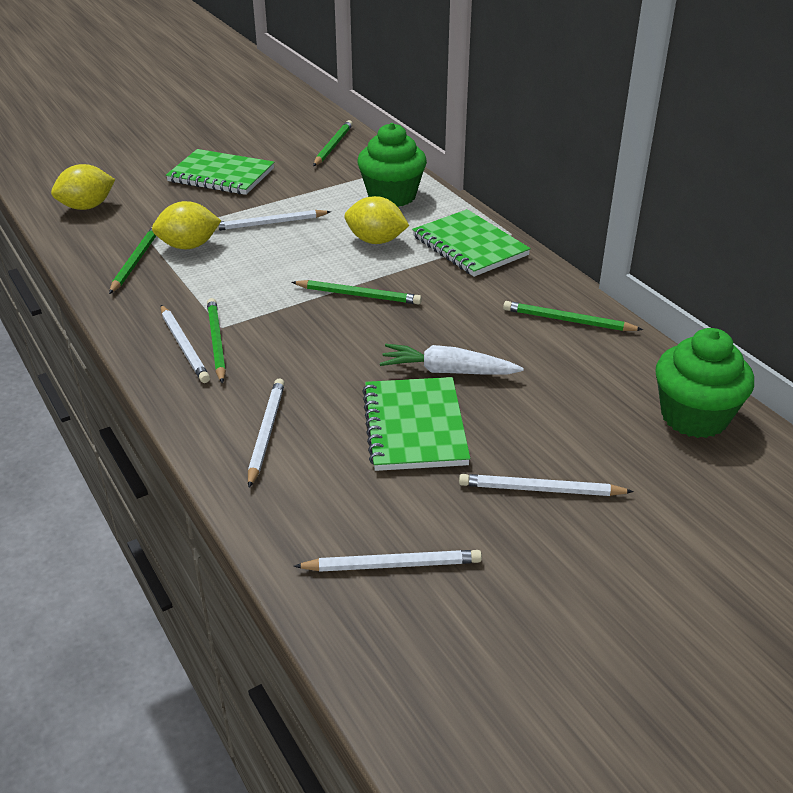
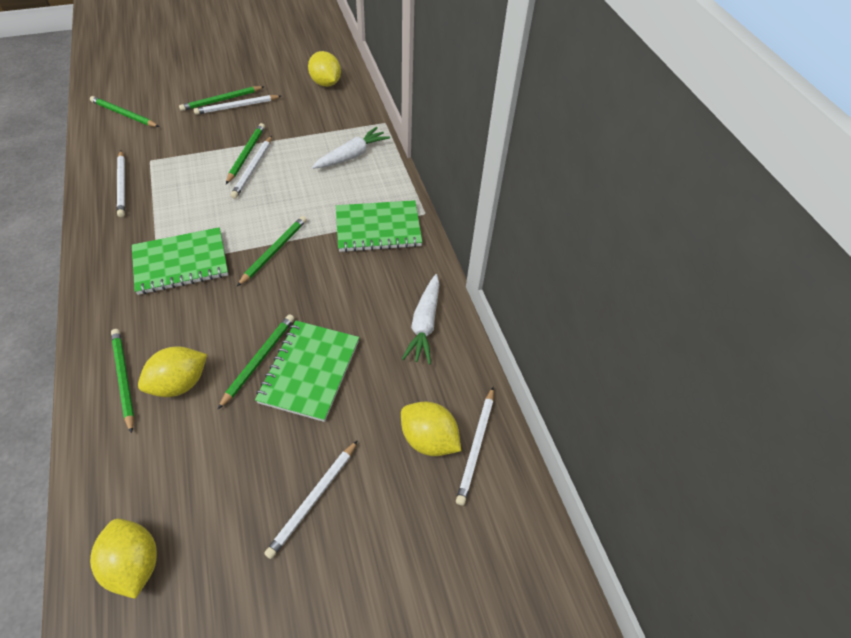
green cupcake: 2 -> 0
green pencil: 5 -> 6
white carrot: 1 -> 2
yellow lemon: 3 -> 4

